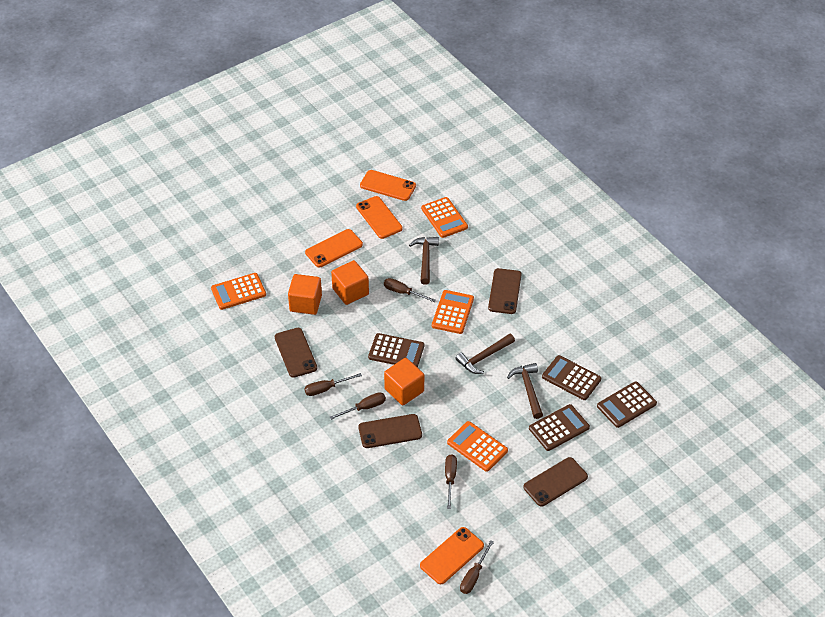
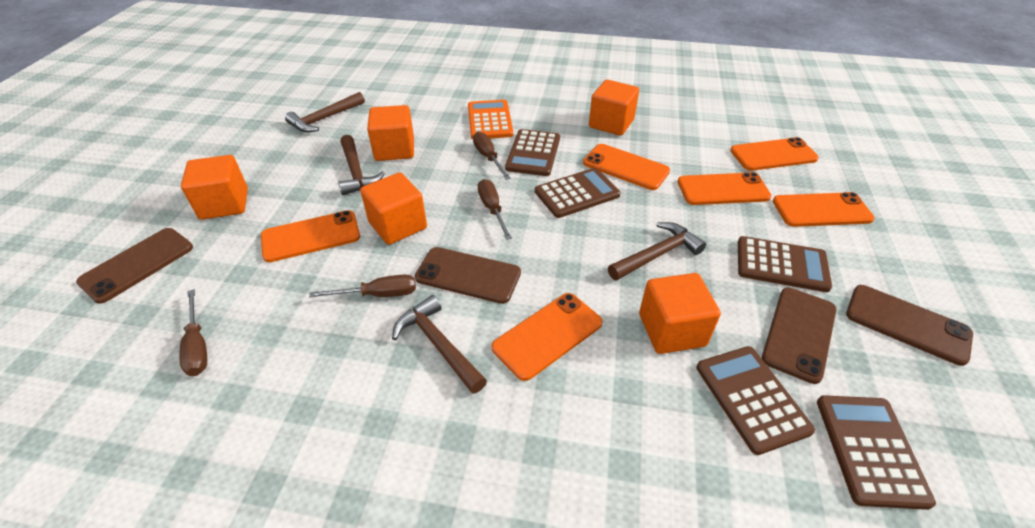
brown calculator: 4 -> 5
brown hammer: 3 -> 4
brown screwdriver: 5 -> 4
orange calculator: 4 -> 1
orange cube: 3 -> 5
orange phone: 4 -> 6

